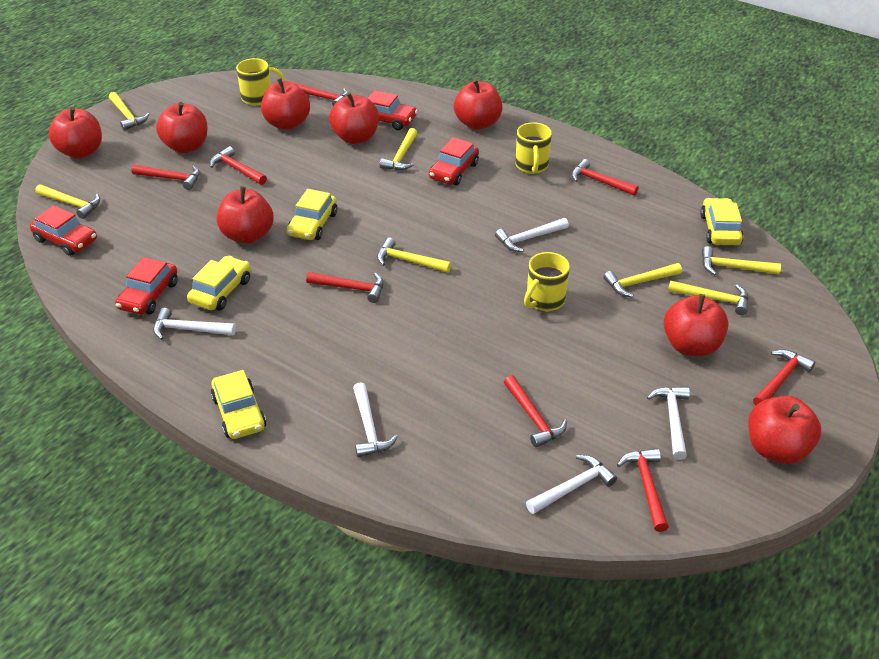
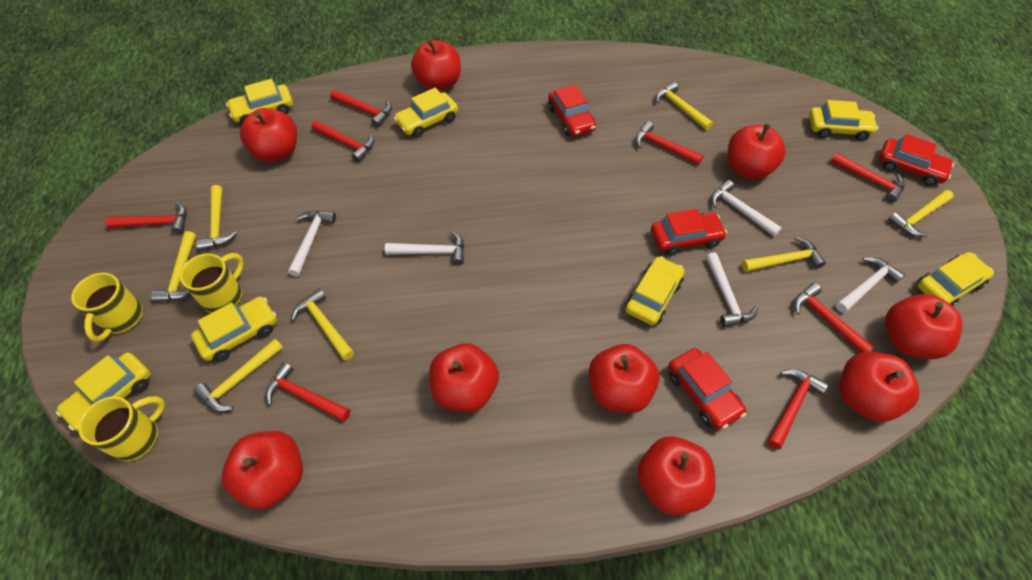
red apple: 8 -> 9
yellow car: 4 -> 7

